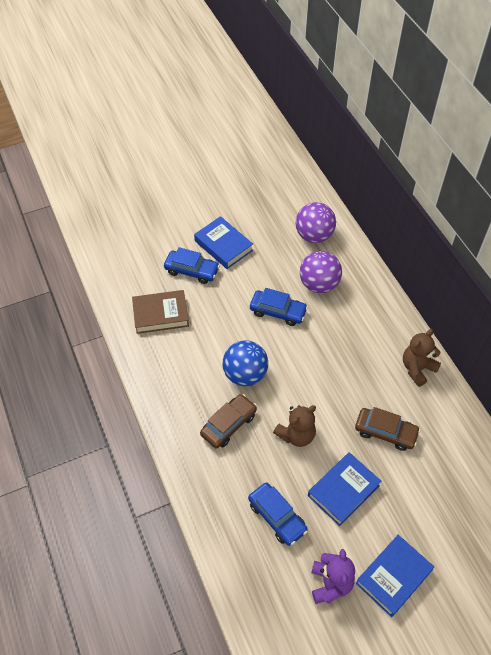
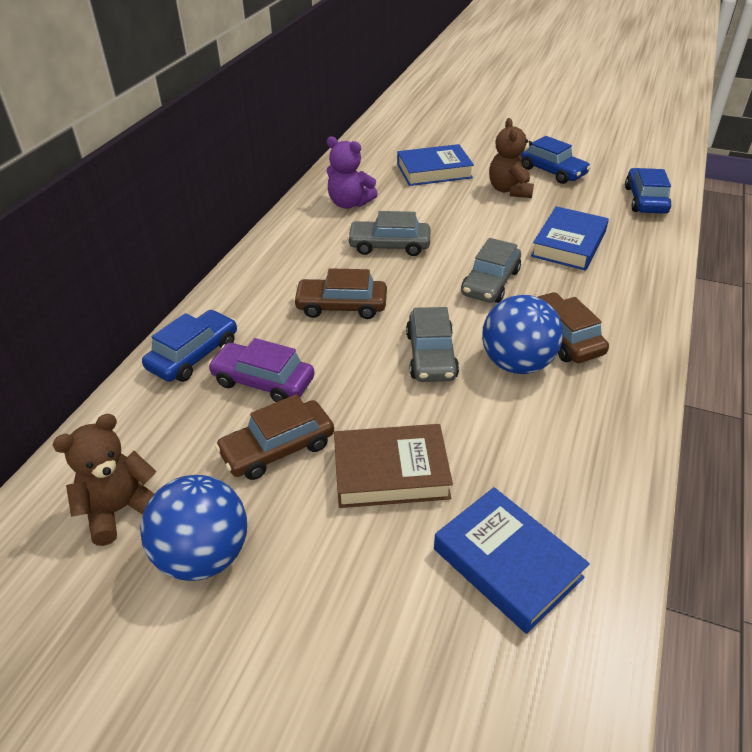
blue ball: 1 -> 2
brown car: 2 -> 3
grey car: 0 -> 3
purple ball: 2 -> 0
purple car: 0 -> 1

